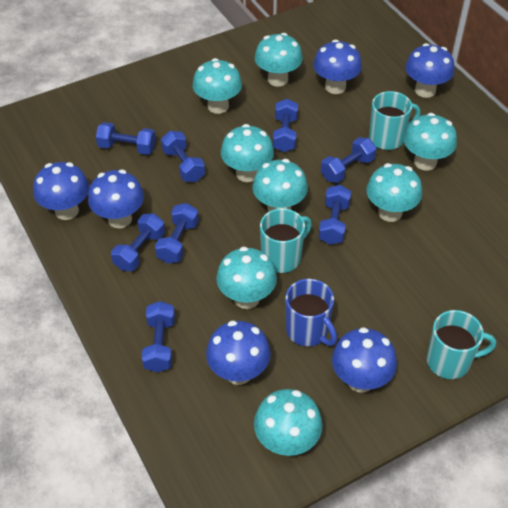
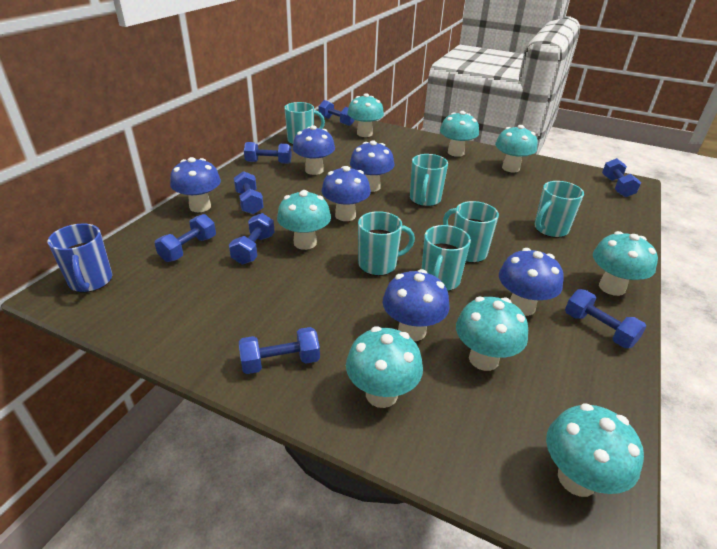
turquoise mug: 3 -> 6

